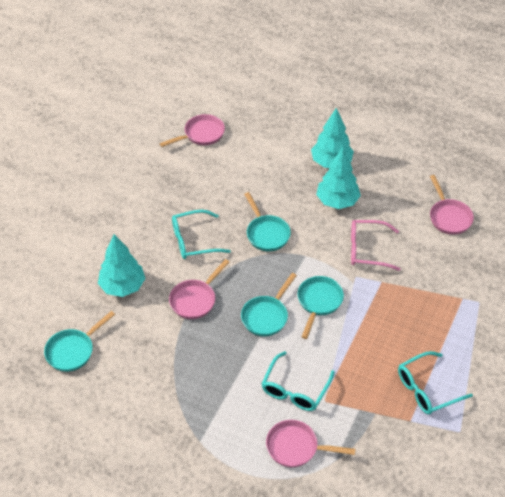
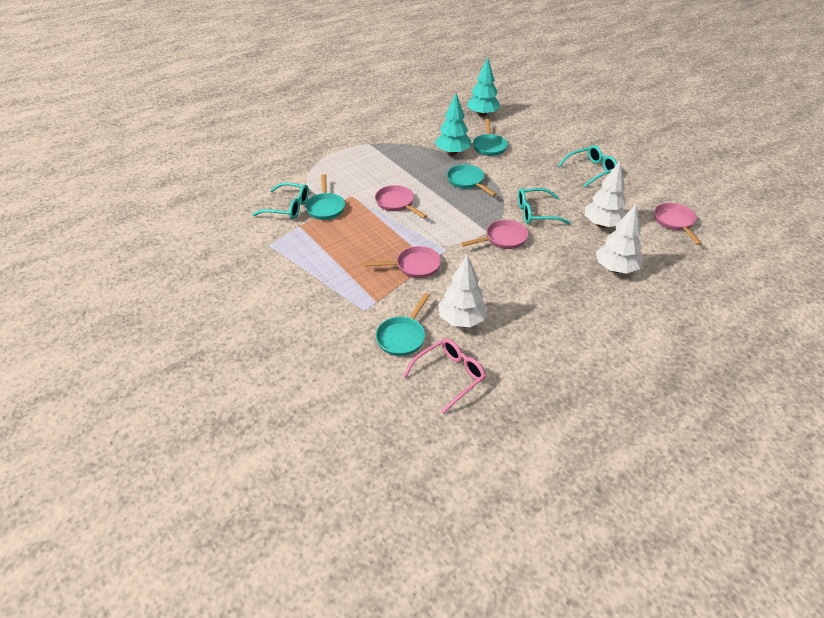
turquoise tree: 3 -> 2
white tree: 0 -> 3

